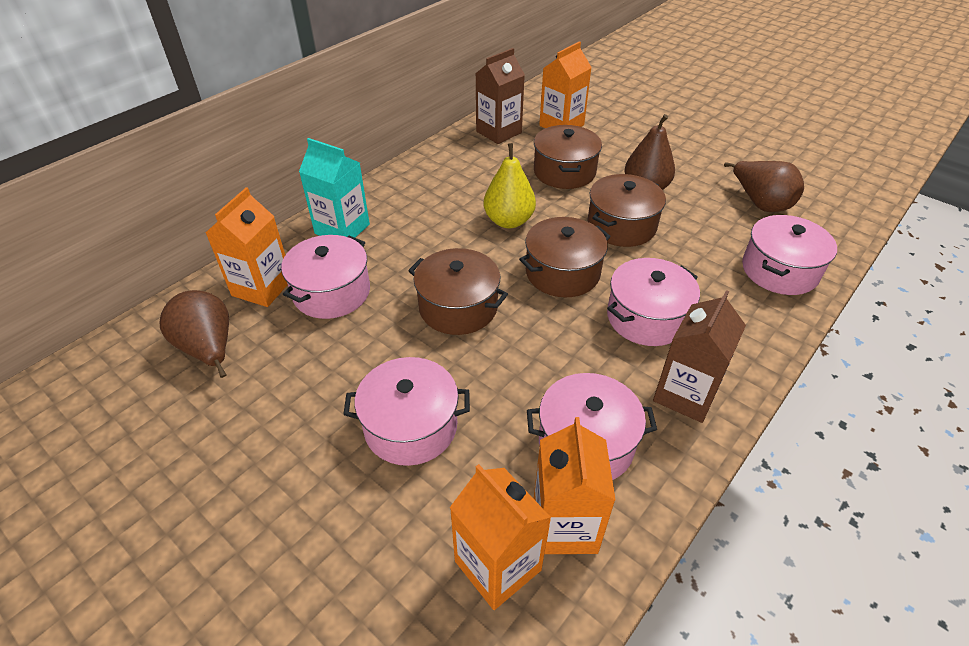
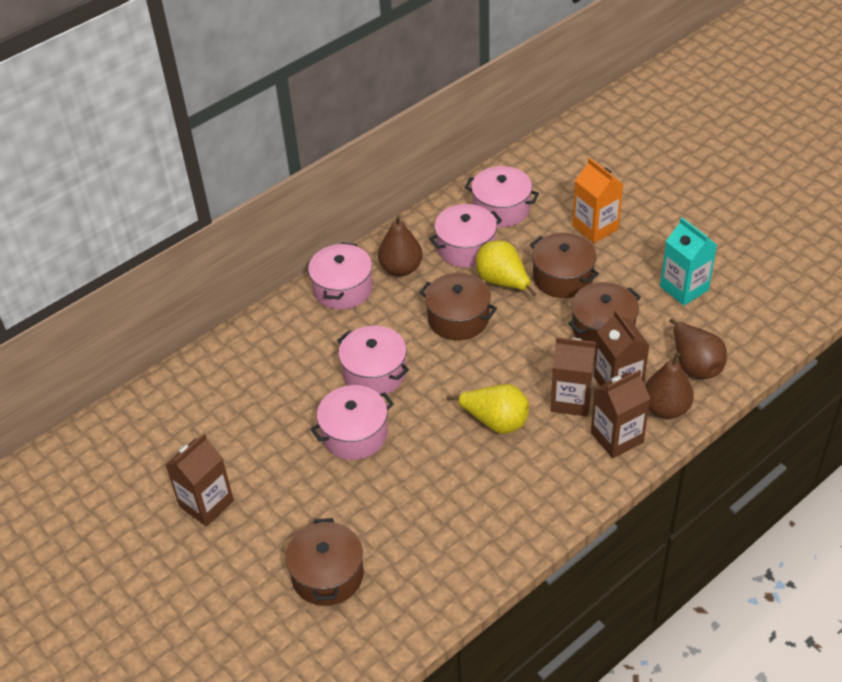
brown carton: 2 -> 4
orange carton: 4 -> 1
yellow pear: 1 -> 2

